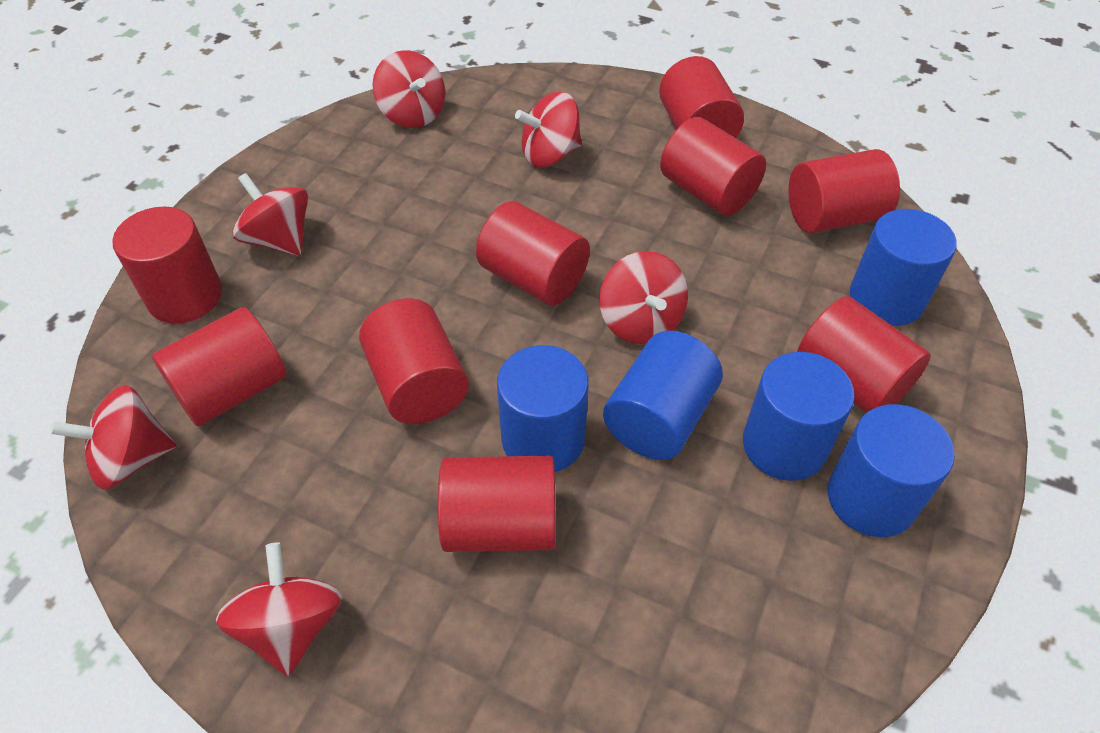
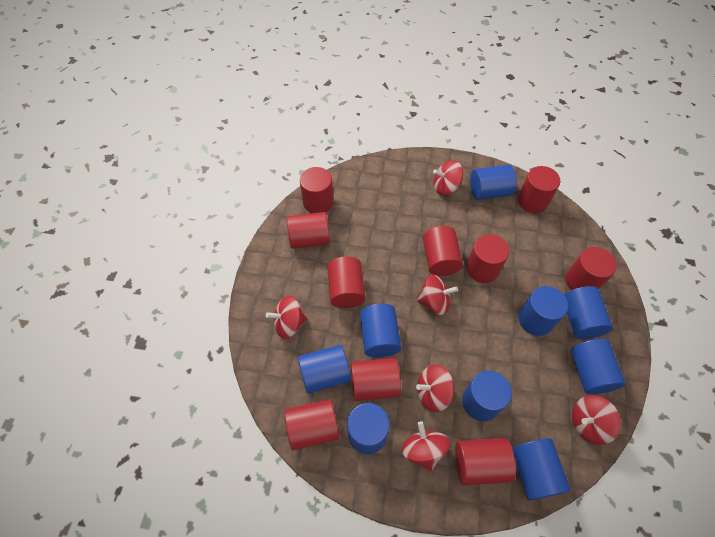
blue cylinder: 5 -> 9
red cylinder: 9 -> 10

